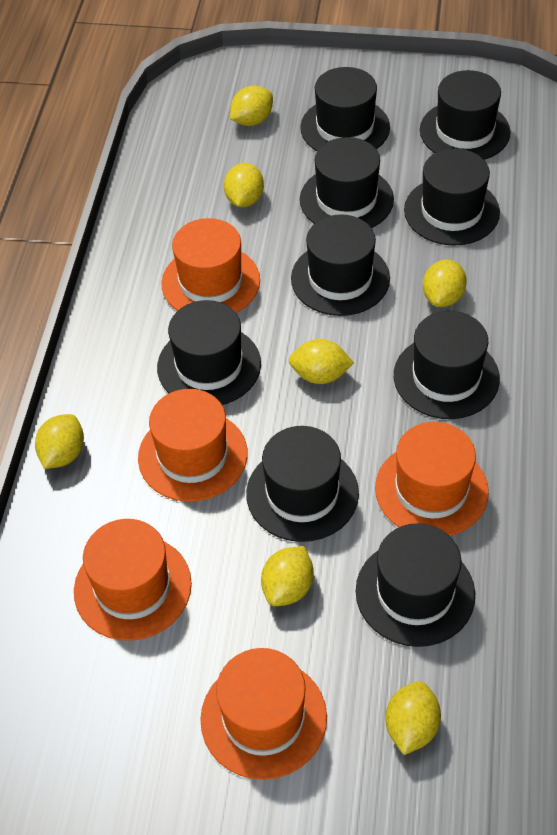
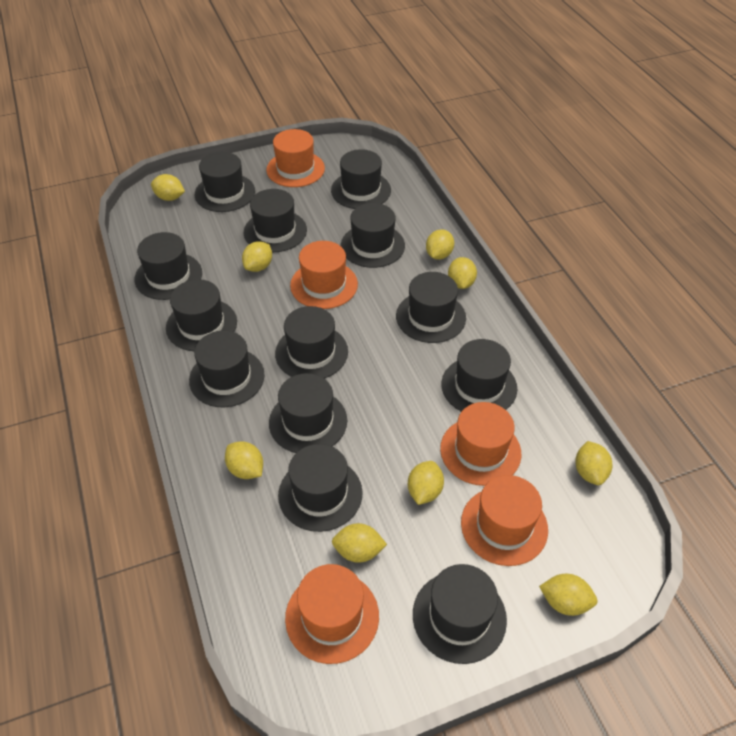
black hat: 9 -> 13
yellow lemon: 7 -> 9

